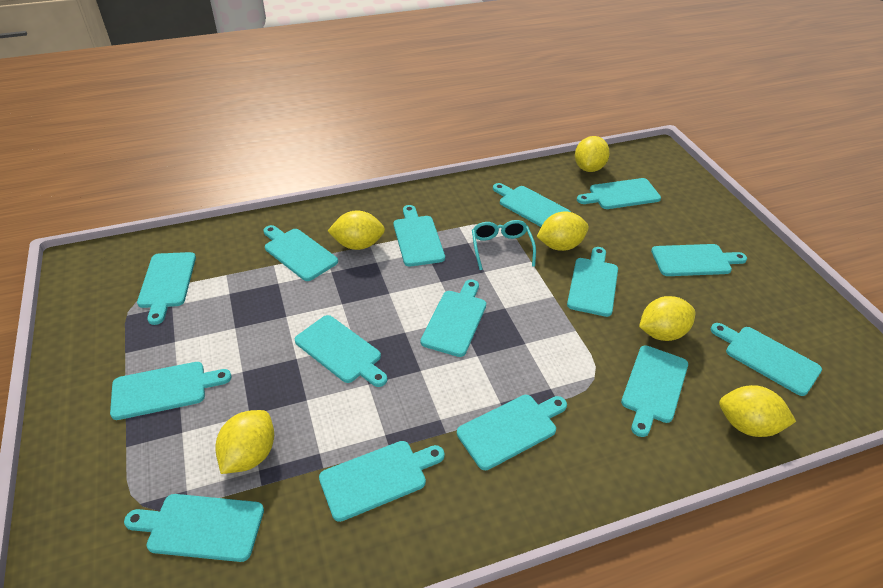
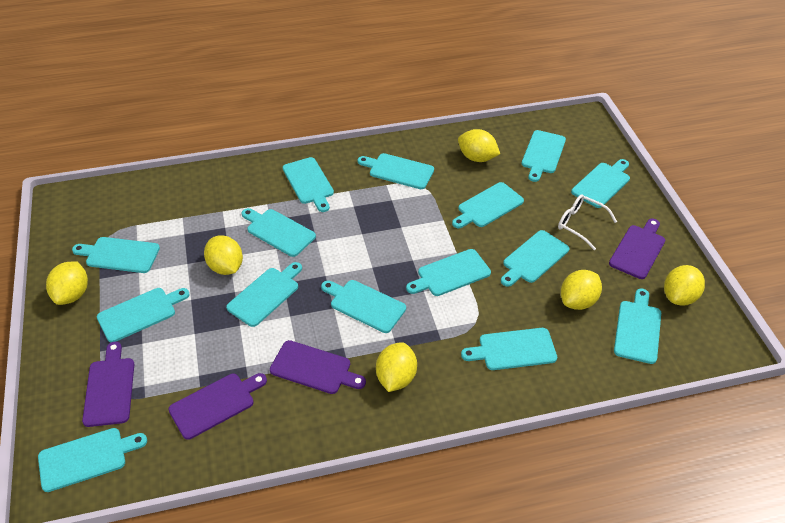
purple cutting board: 0 -> 4
turquoise glasses: 1 -> 0
white glasses: 0 -> 1

